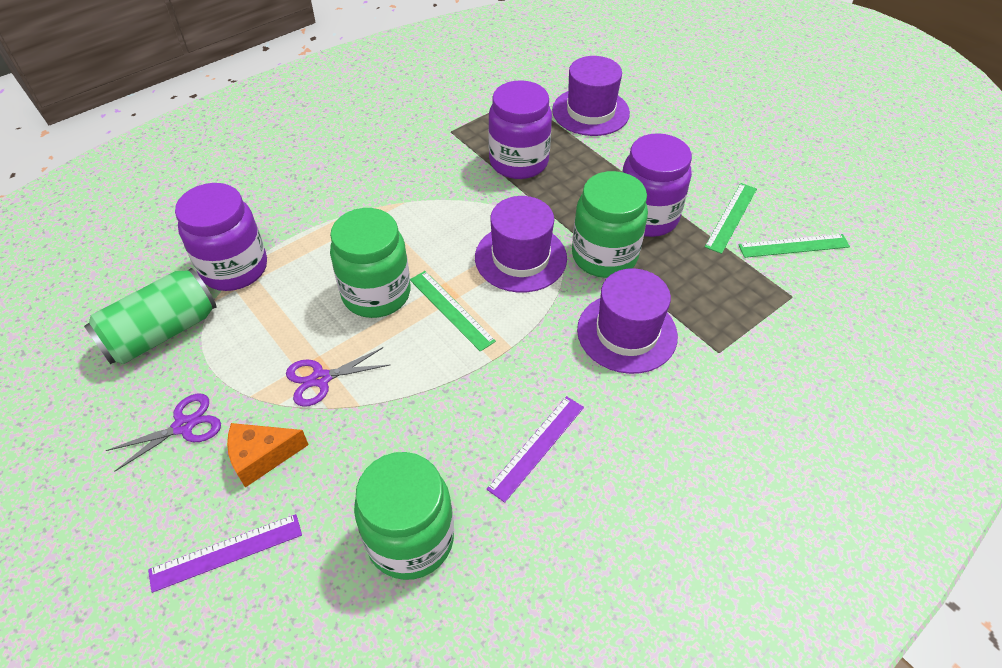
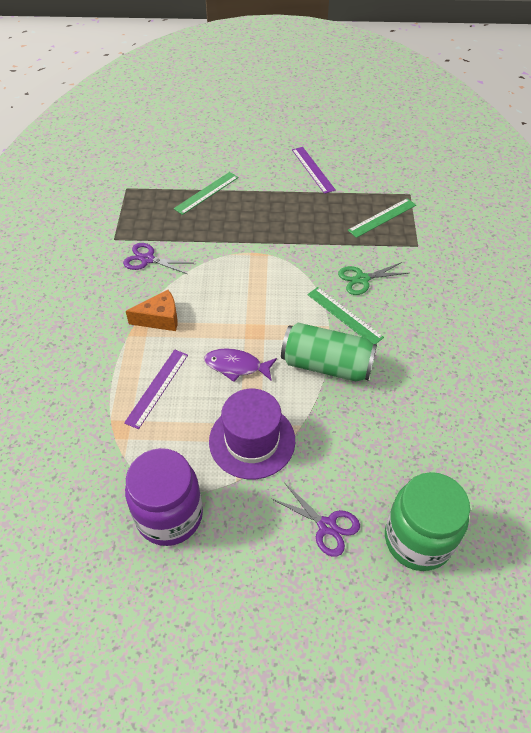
green jar: 3 -> 1
green scissors: 0 -> 1
purple fish: 0 -> 1
purple hat: 3 -> 1
purple jar: 3 -> 1

